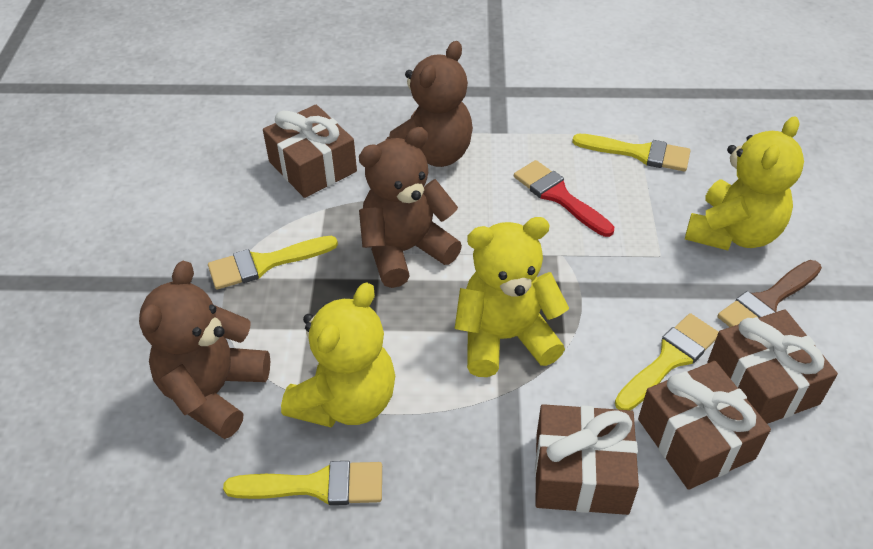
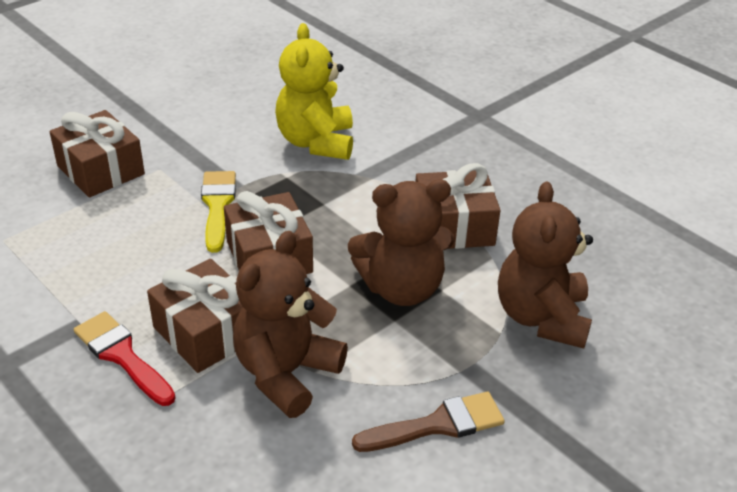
yellow brush: 4 -> 1
yellow teddy bear: 3 -> 1

